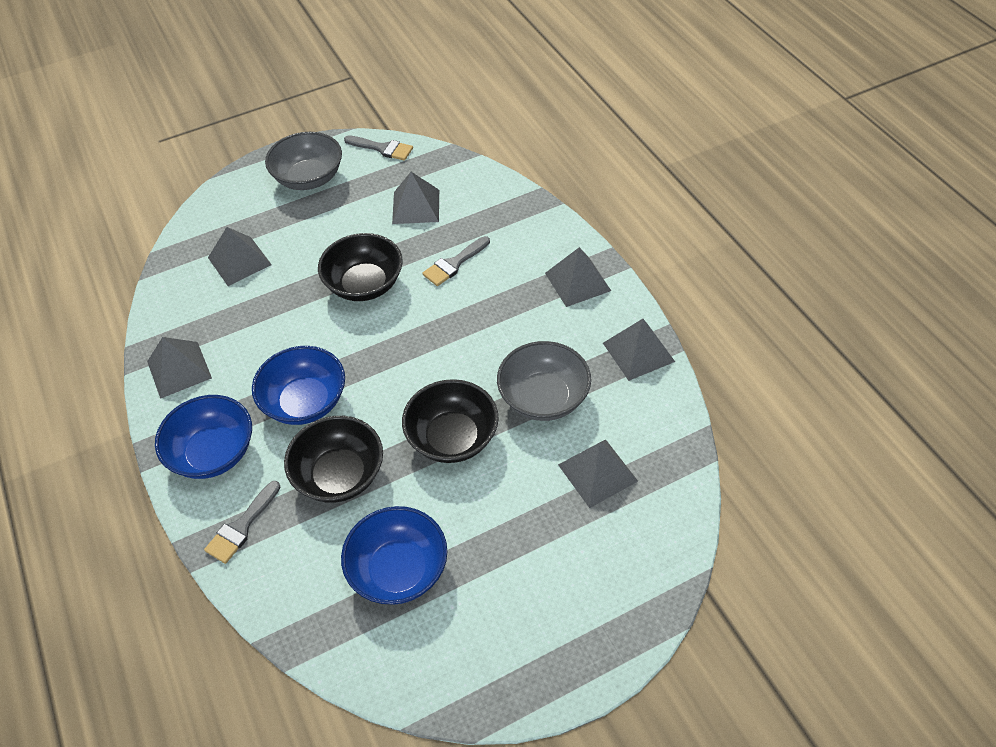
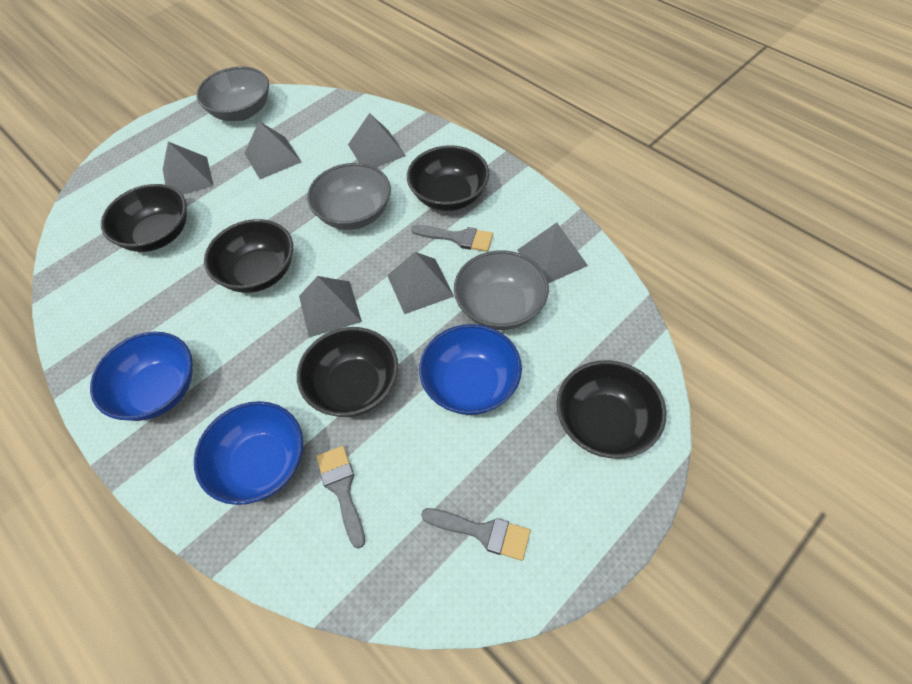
black bowl: 3 -> 5
grey bowl: 2 -> 3

